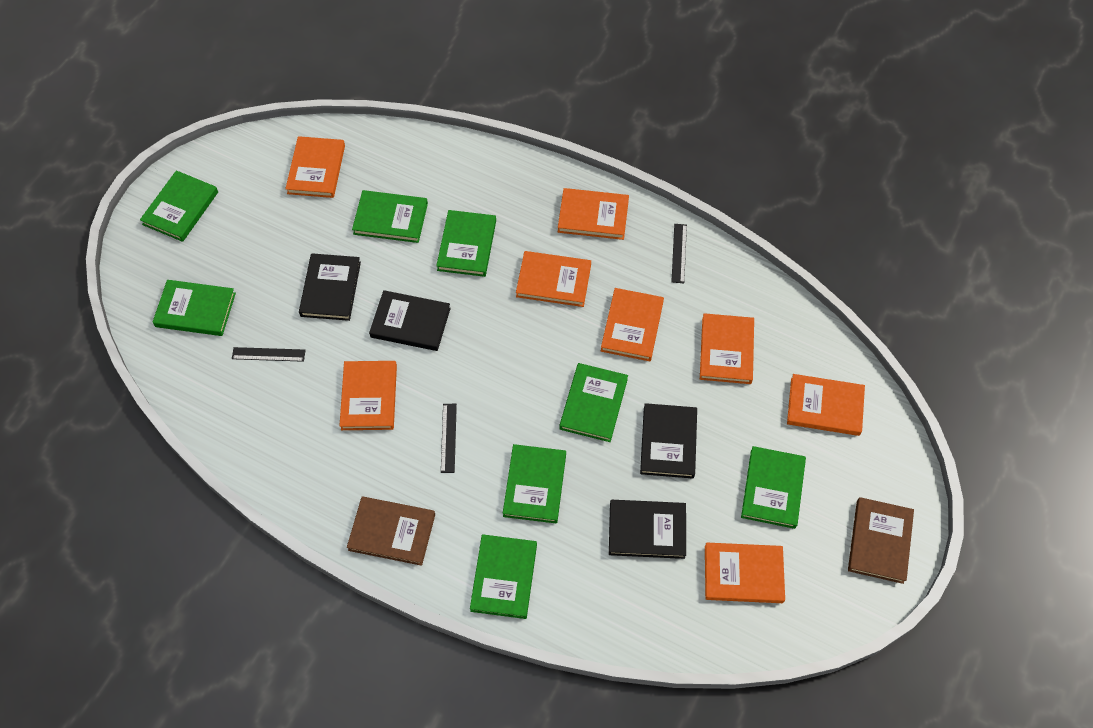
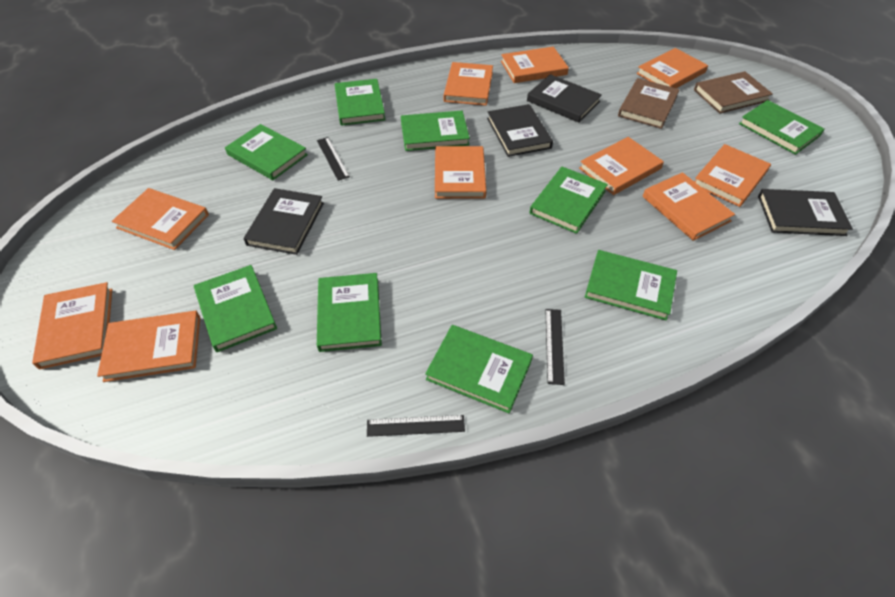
green book: 8 -> 9
orange book: 8 -> 10

